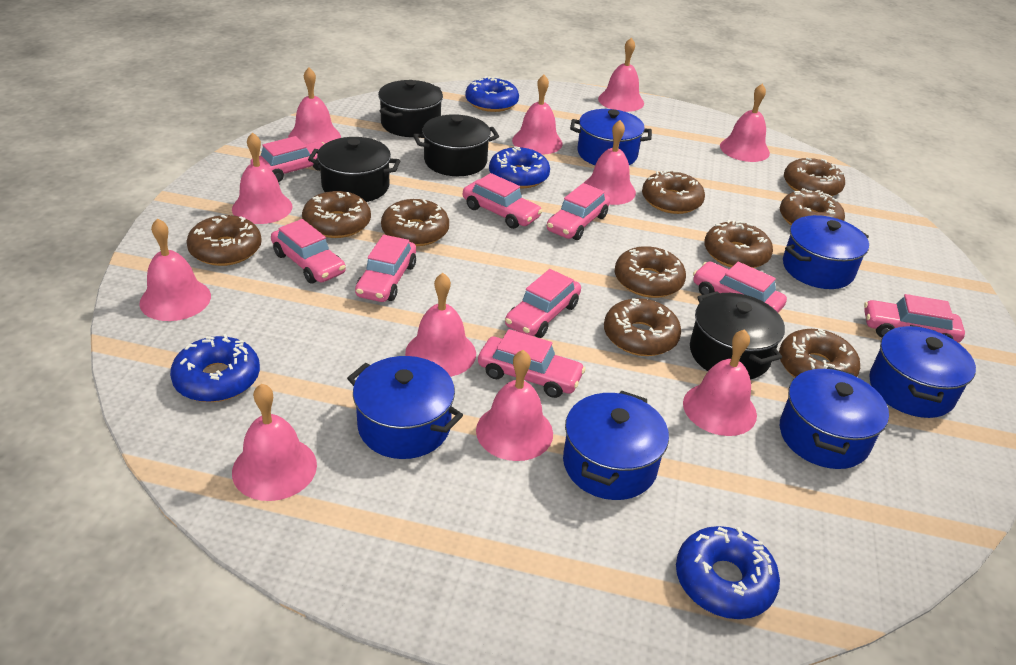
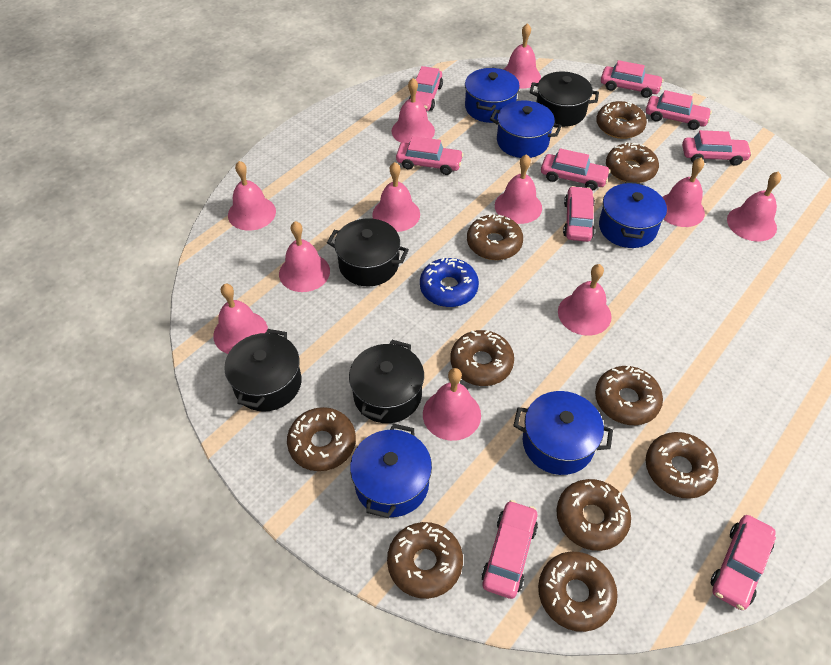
blue donut: 4 -> 1
blue pot: 6 -> 5

